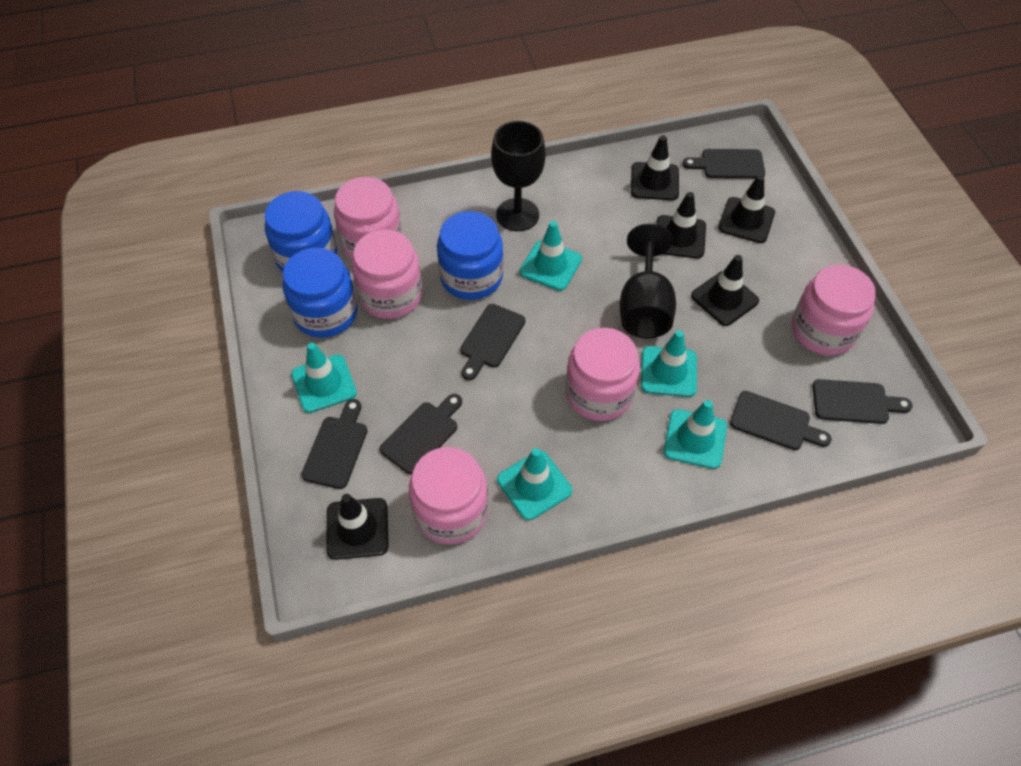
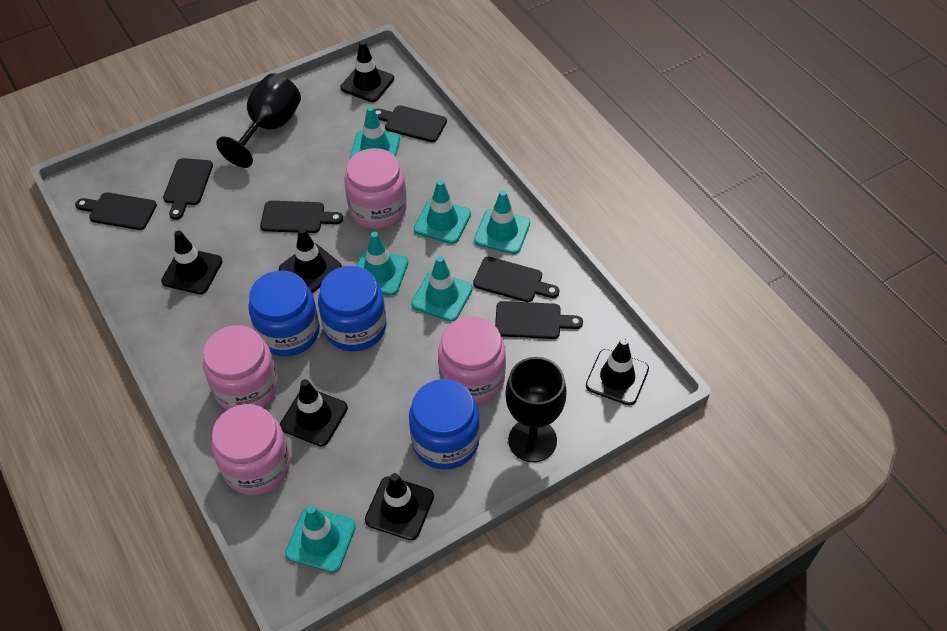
black traffic cone: 5 -> 6
pink jar: 5 -> 4
turquoise traffic cone: 5 -> 6

